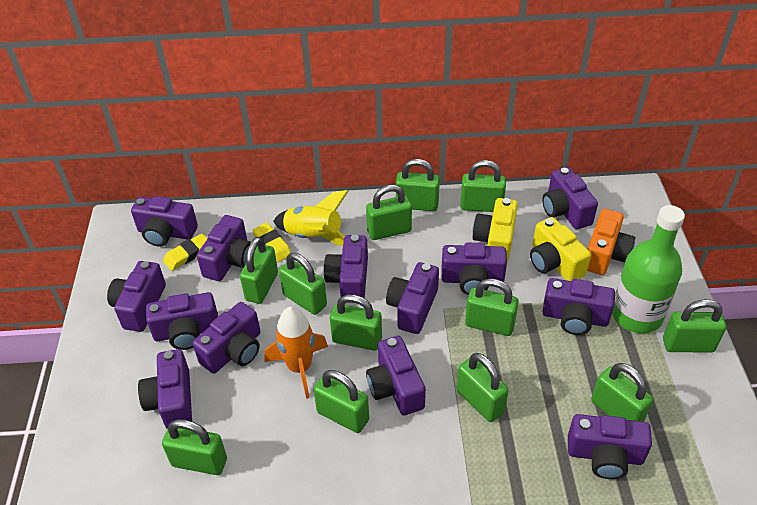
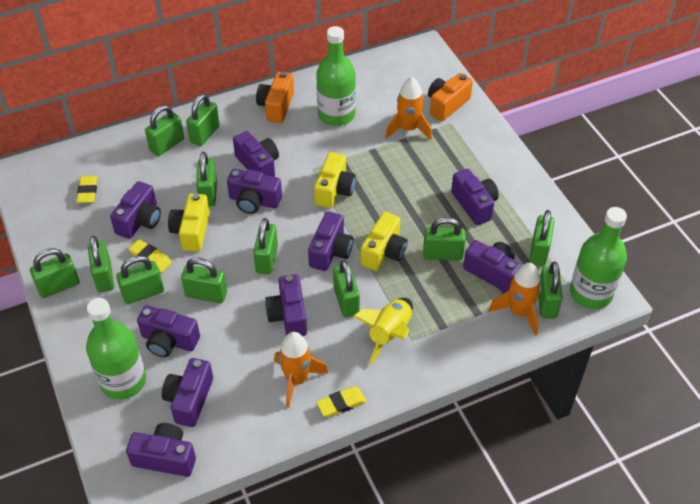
green bottle: 1 -> 3
orange camera: 1 -> 2
orange rocket: 1 -> 3
purple camera: 13 -> 10
yellow camera: 2 -> 3
yellow eraser: 2 -> 3

